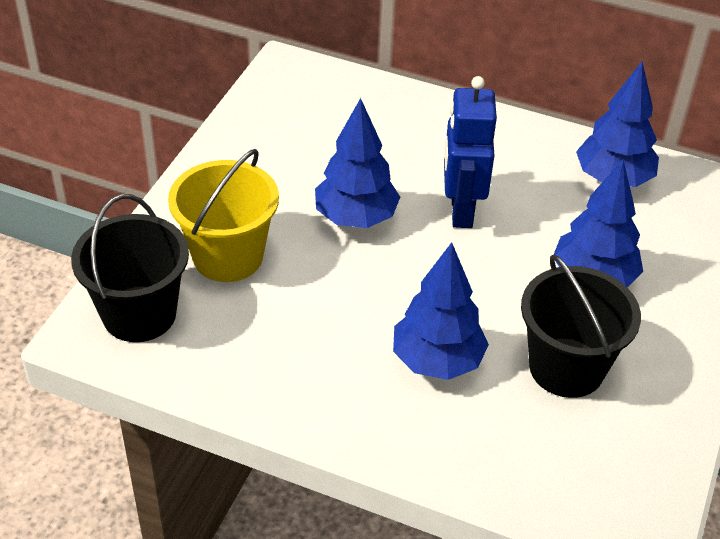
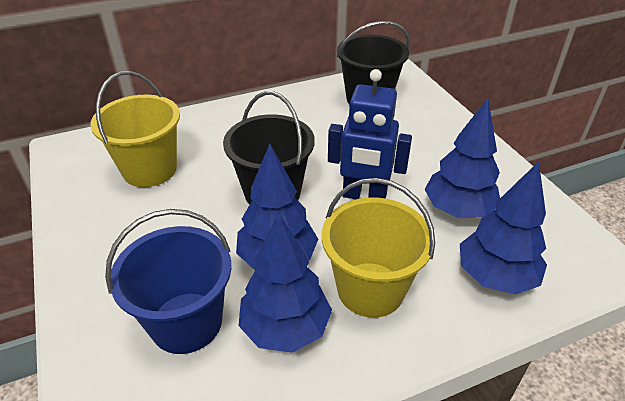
blue bucket: 0 -> 1
yellow bucket: 1 -> 2

